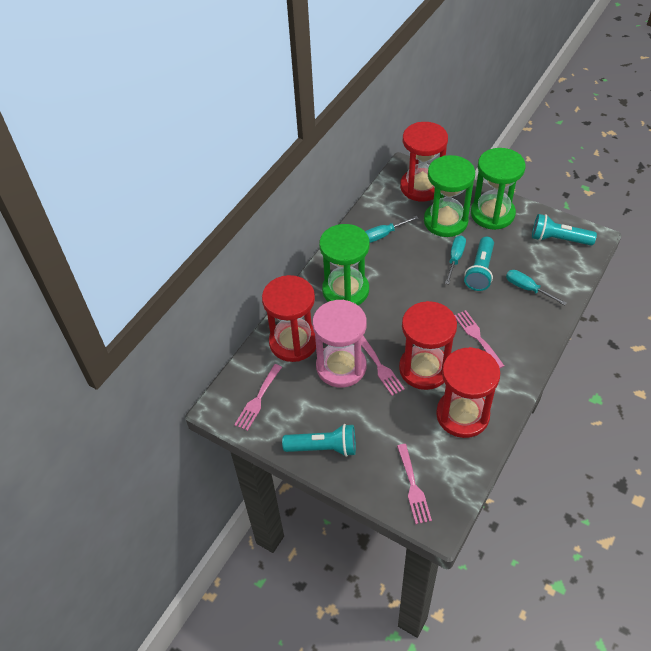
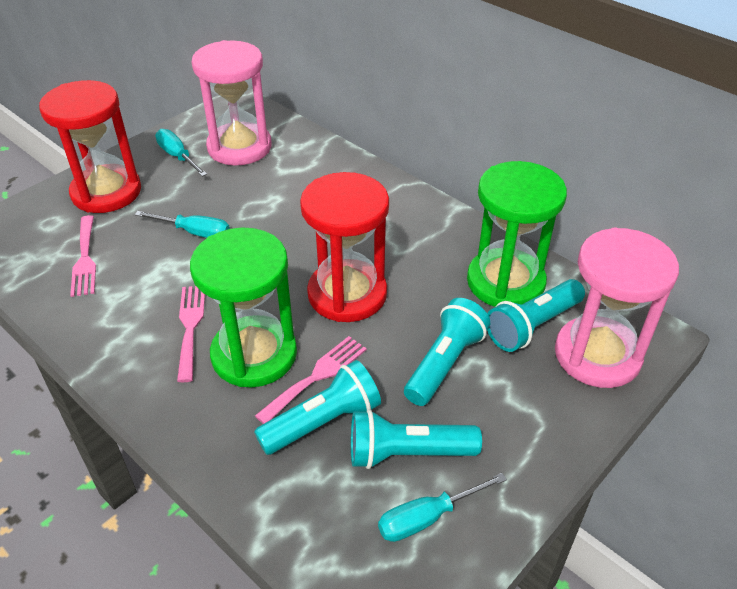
green hourglass: 3 -> 2
pink fork: 4 -> 3
pink hourglass: 1 -> 2
red hourglass: 4 -> 2
turquoise flashlight: 3 -> 4

